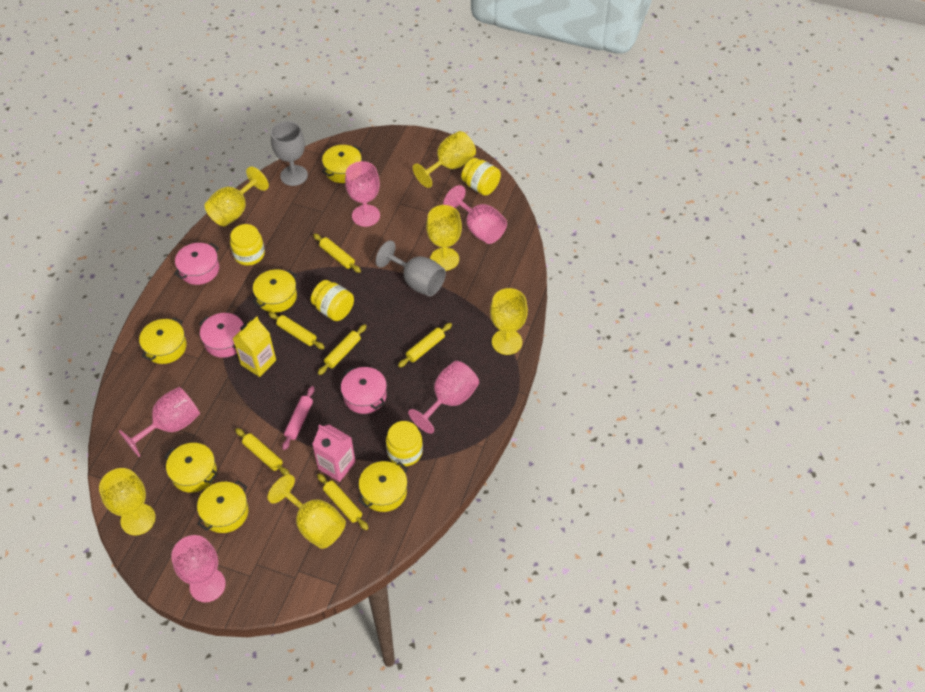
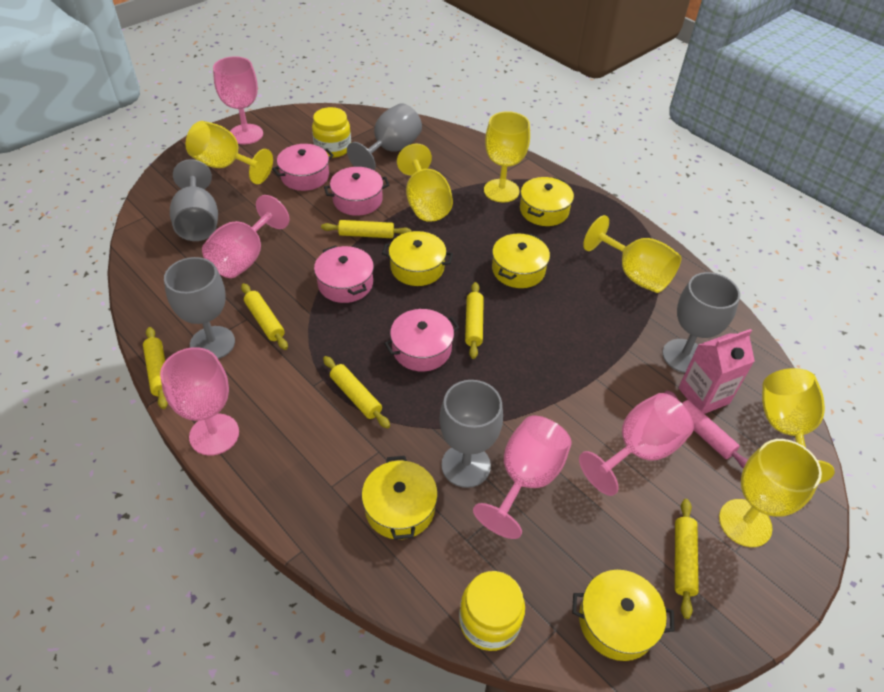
grey goblet: 2 -> 5
pink pot: 3 -> 4
yellow carton: 1 -> 0
yellow jar: 4 -> 2
yellow pot: 6 -> 5

